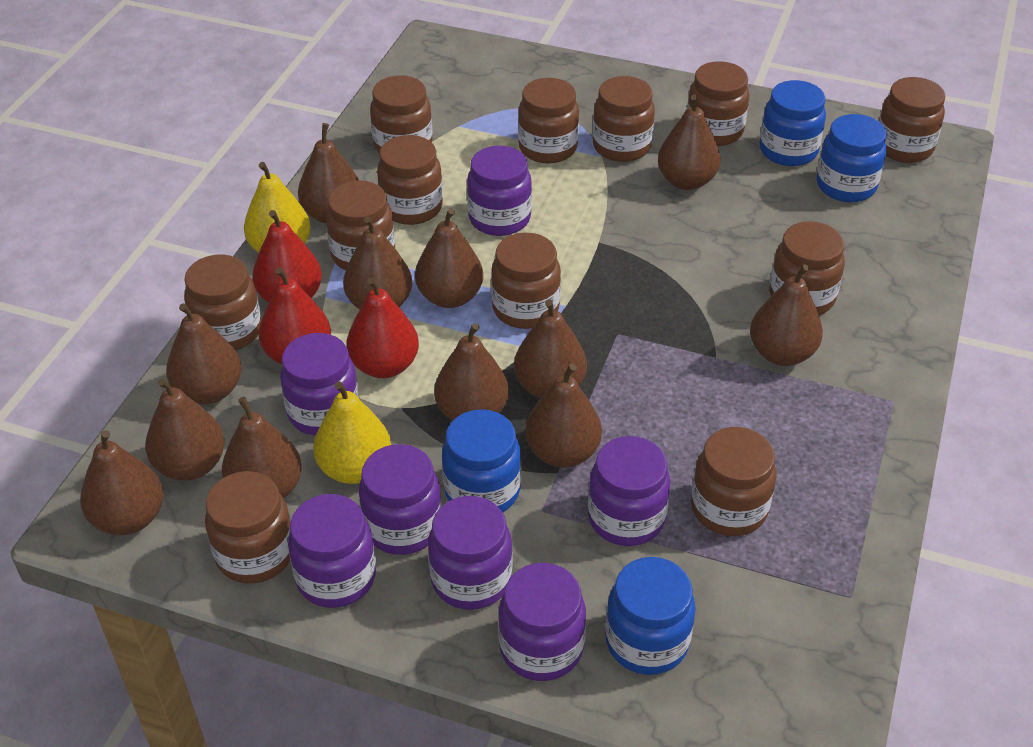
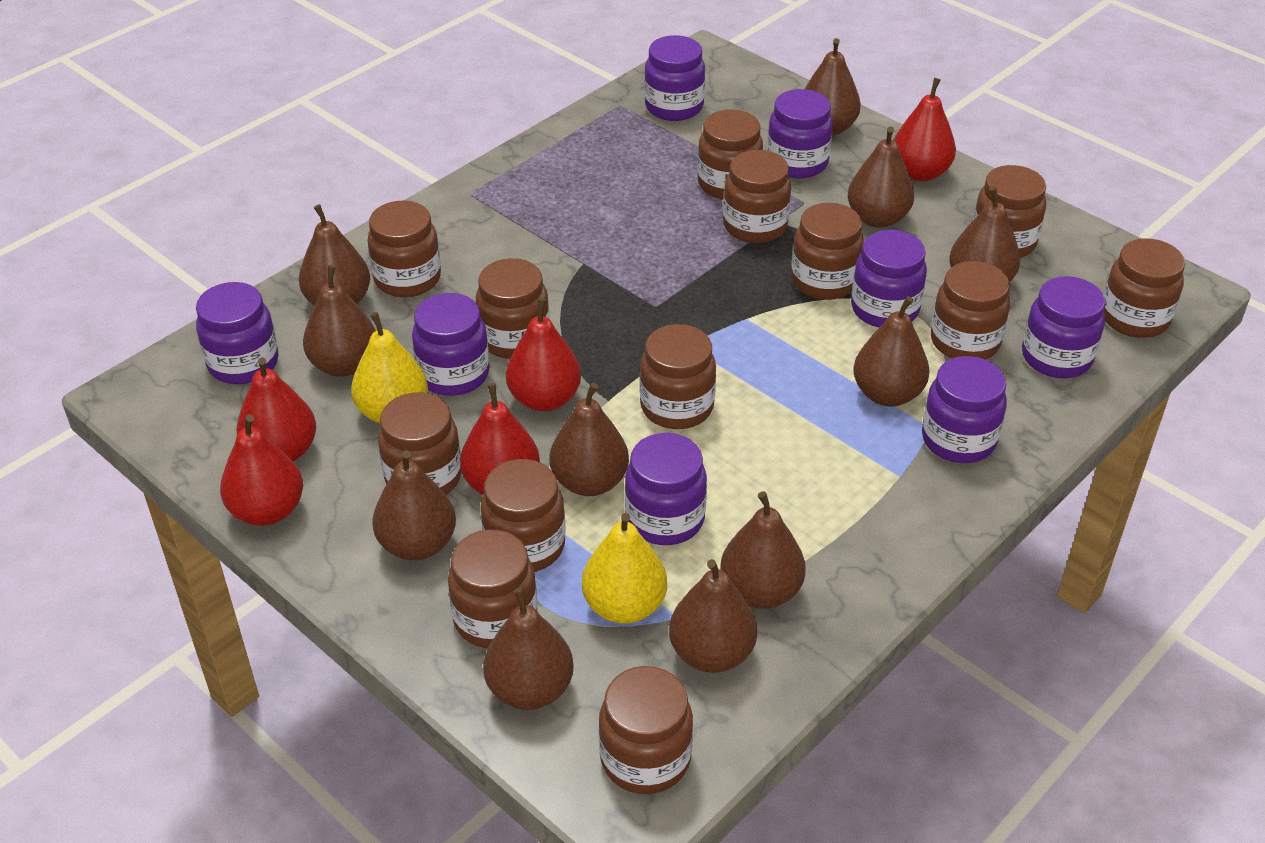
blue jar: 4 -> 0
brown jar: 12 -> 13
brown pear: 12 -> 11
purple jar: 7 -> 8
red pear: 3 -> 5

